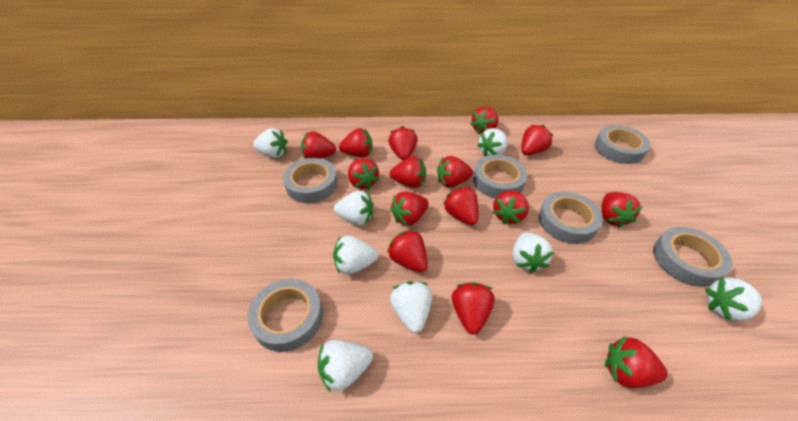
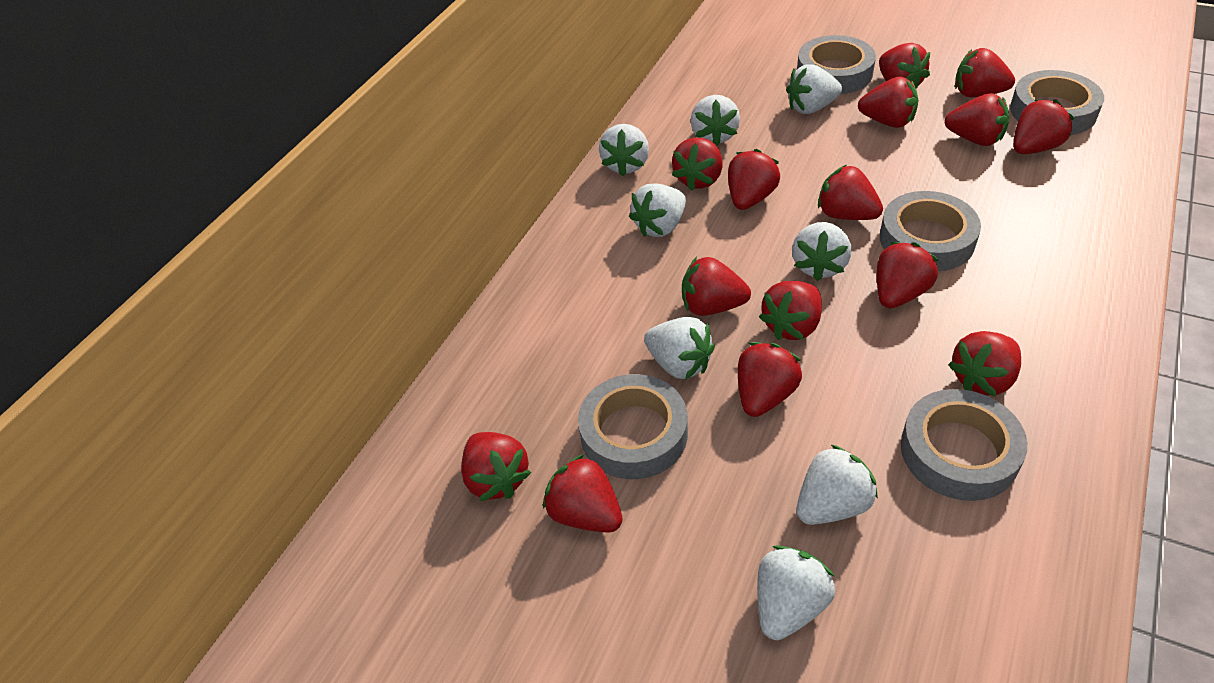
grey tape: 6 -> 5

